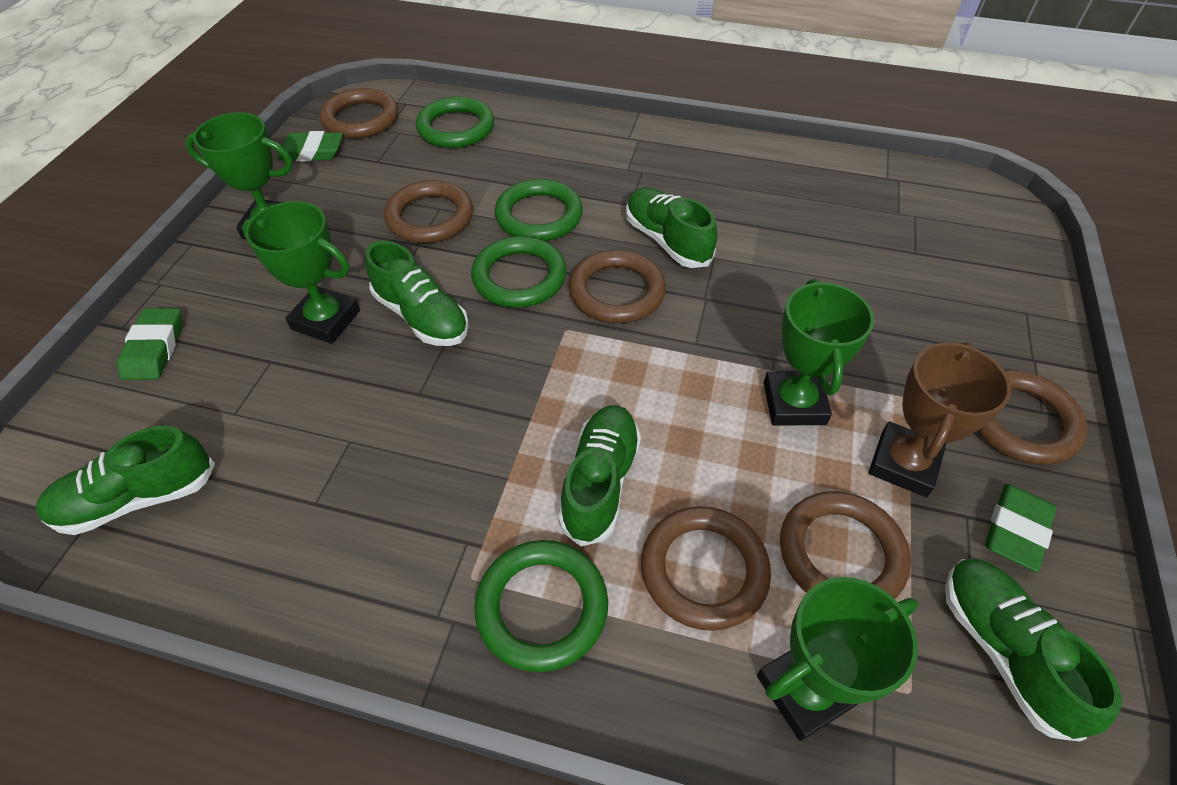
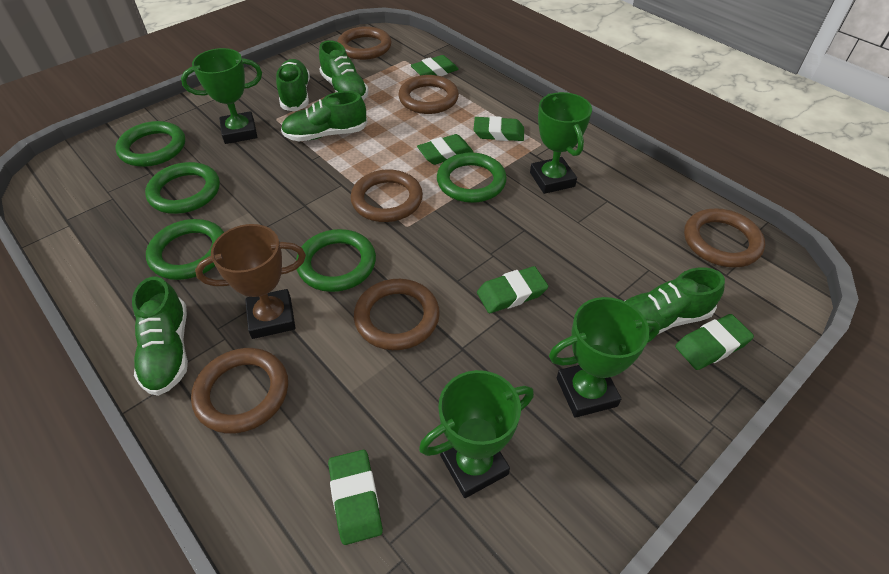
green eraser: 3 -> 6
green ring: 4 -> 5

